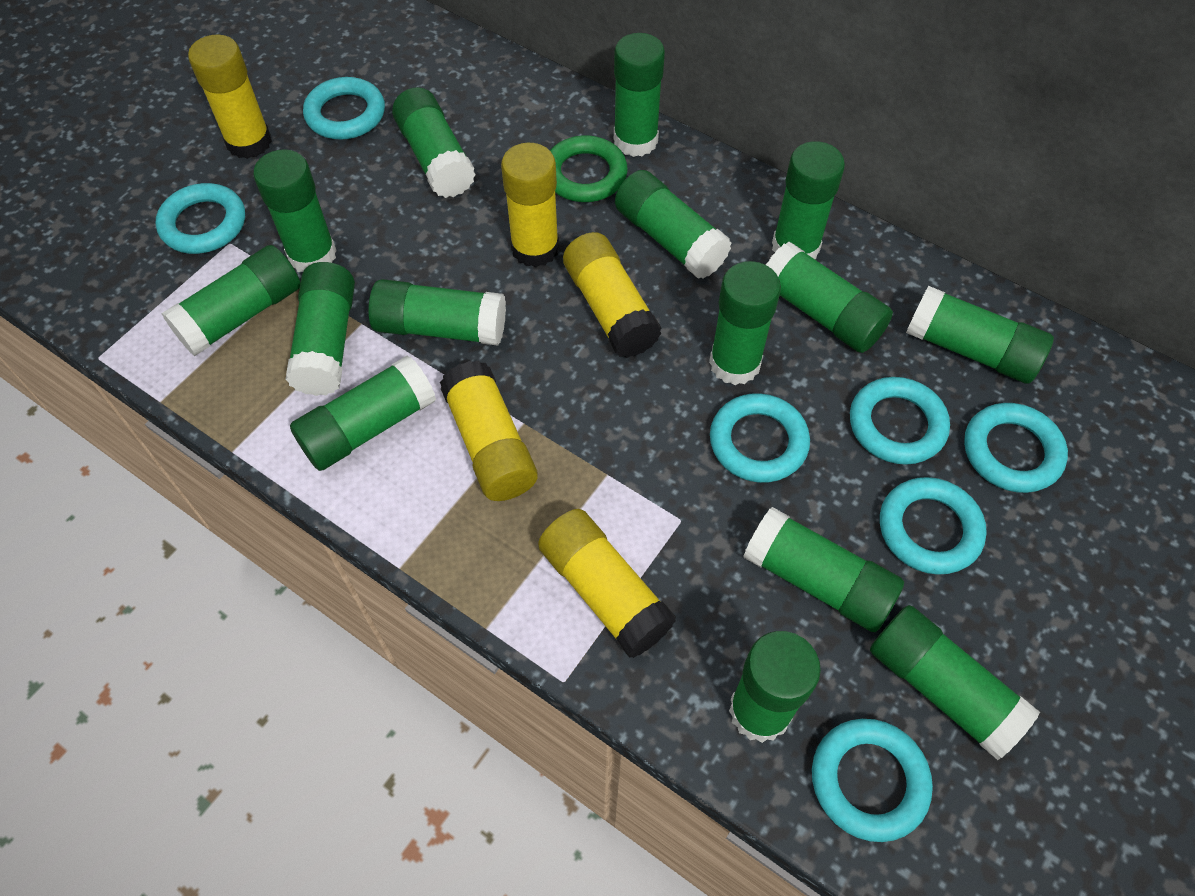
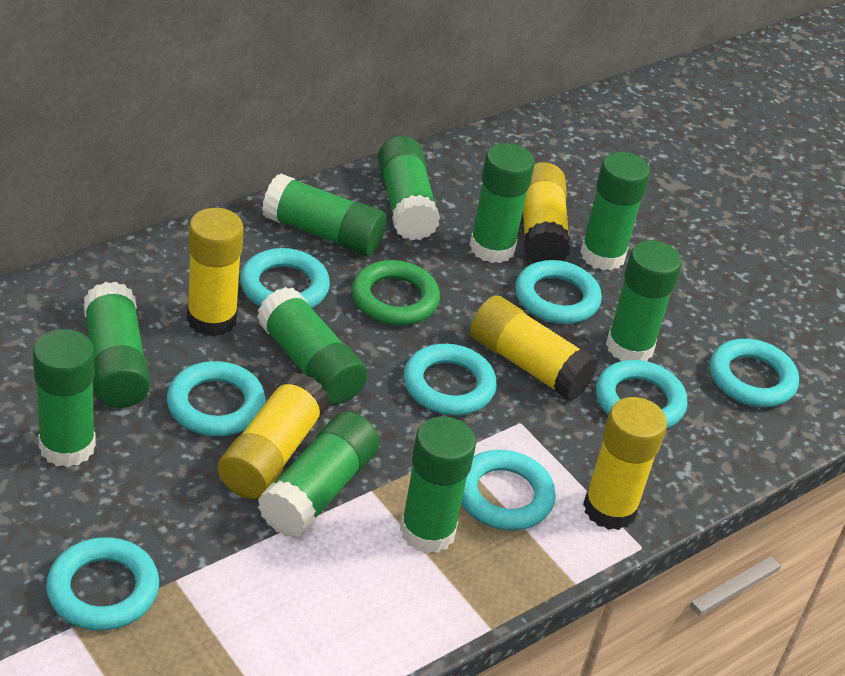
green glue stick: 15 -> 10
turquoise ring: 7 -> 8

